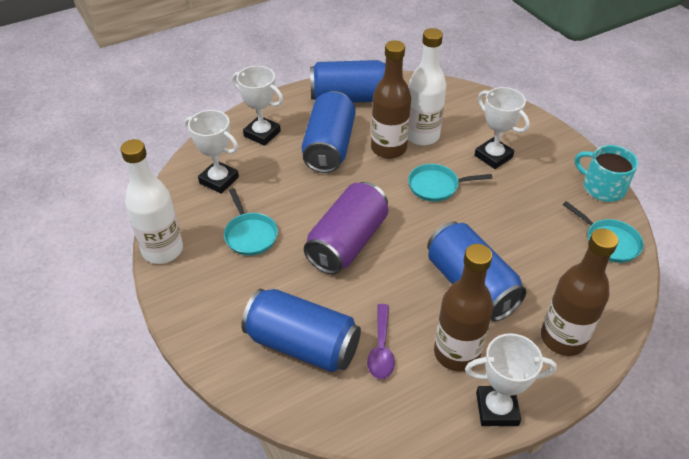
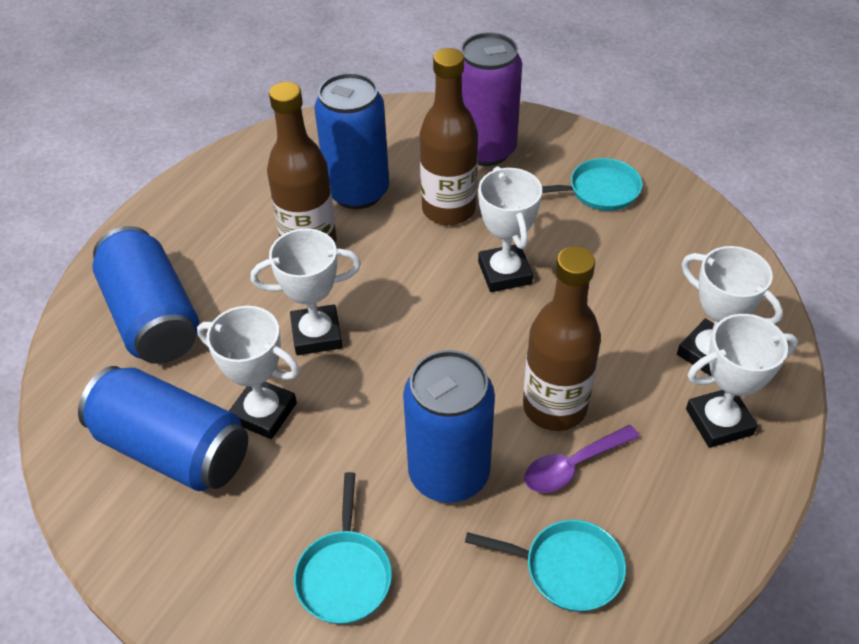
turquoise mug: 1 -> 0
white bottle: 2 -> 0
white trophy: 4 -> 5

